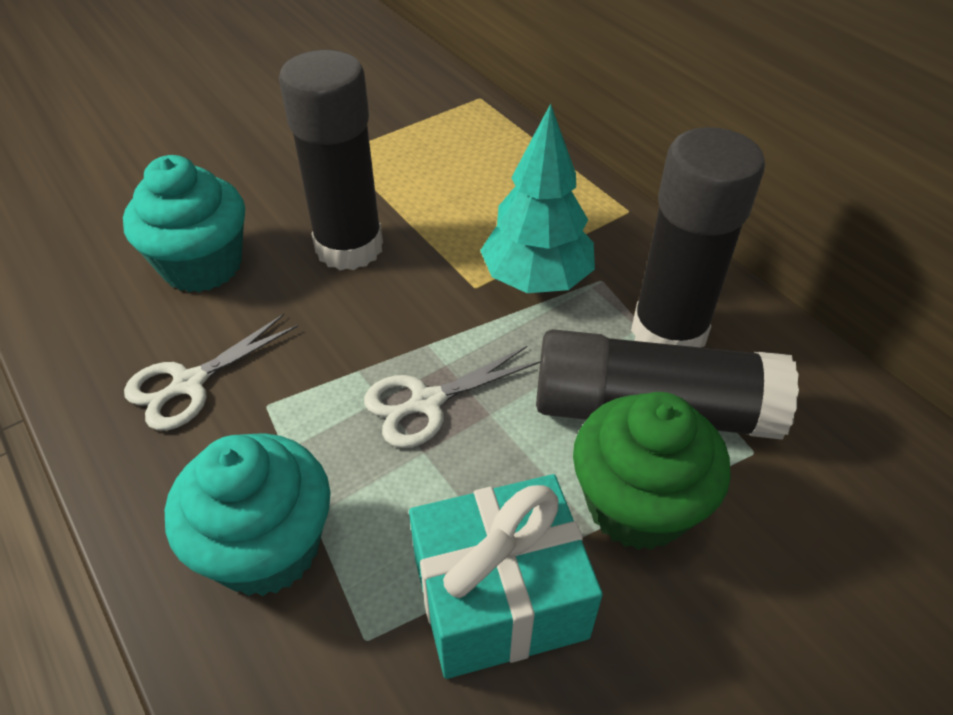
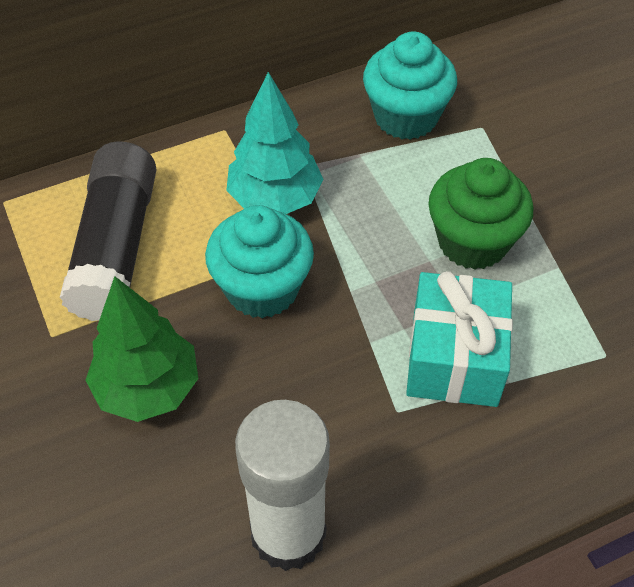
black glue stick: 3 -> 1
green tree: 0 -> 1
white glue stick: 0 -> 1
white scissors: 2 -> 0

